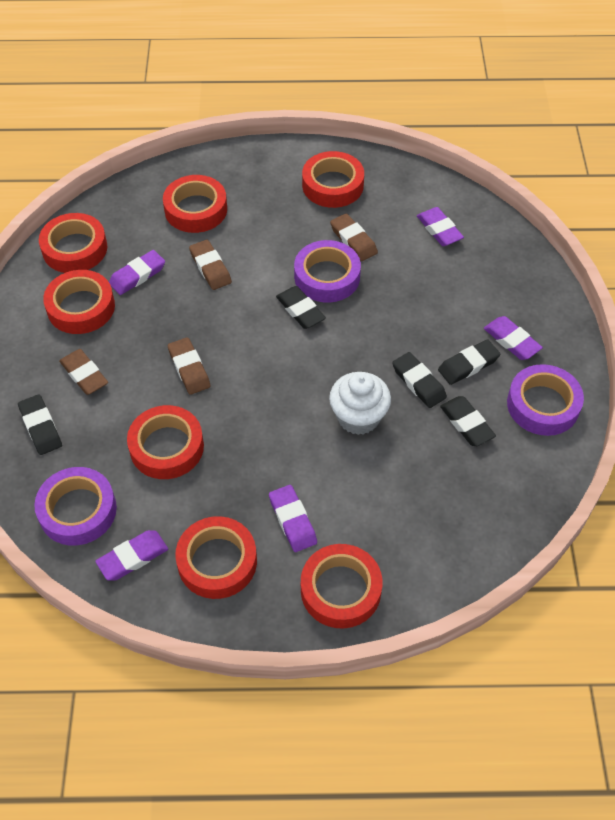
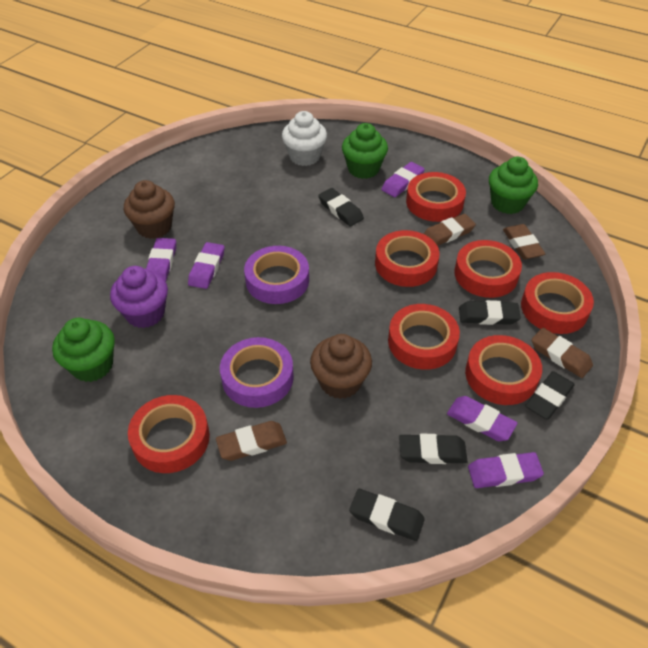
brown cupcake: 0 -> 2
green cupcake: 0 -> 3
purple cupcake: 0 -> 1
purple tape: 3 -> 2

